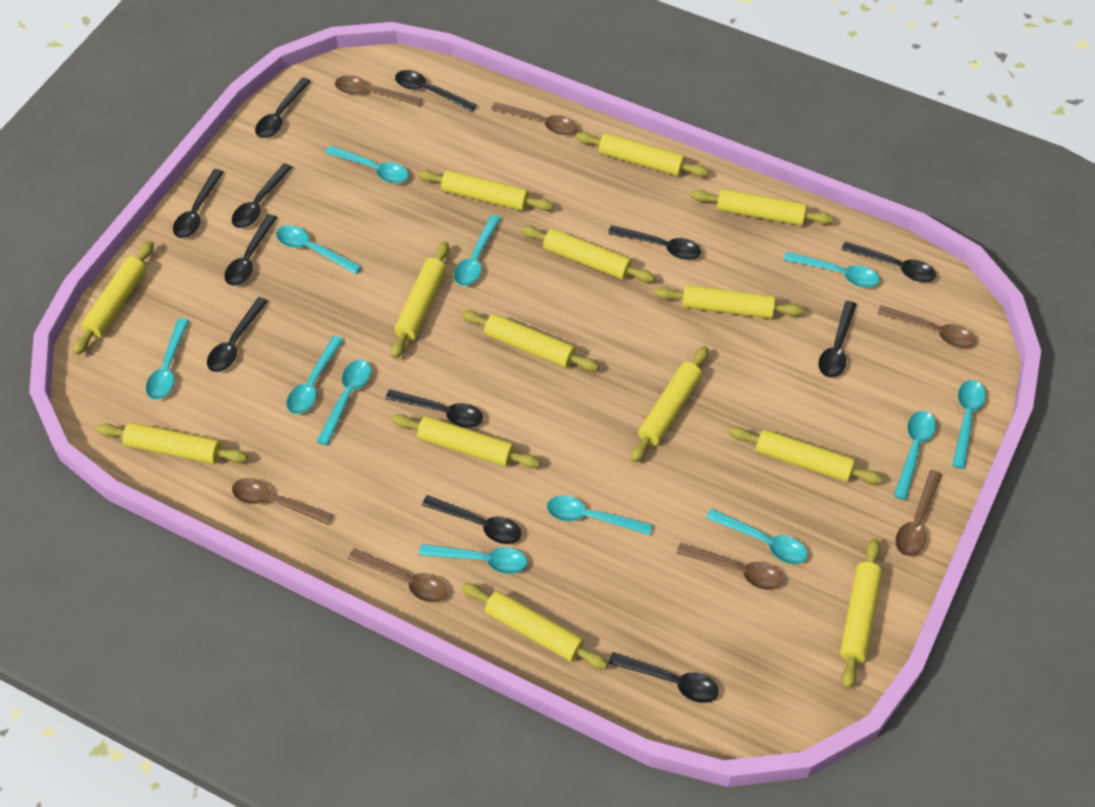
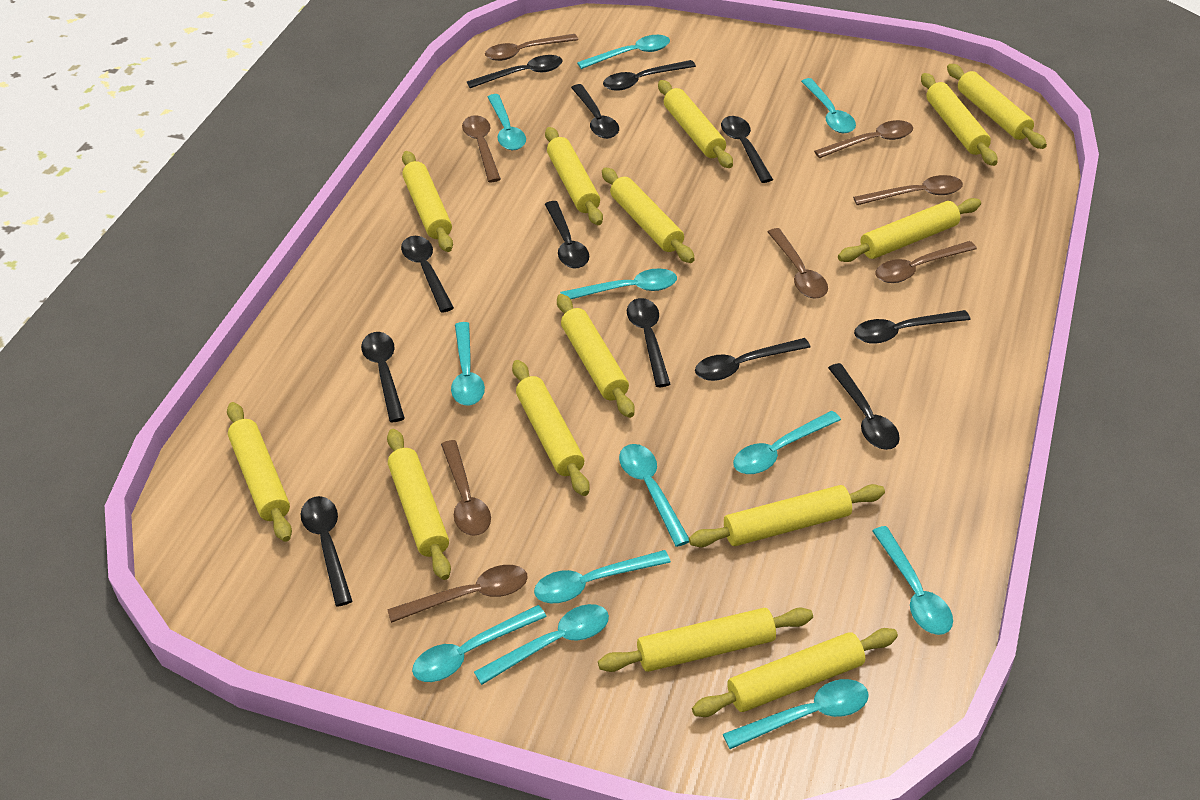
brown spoon: 7 -> 8

